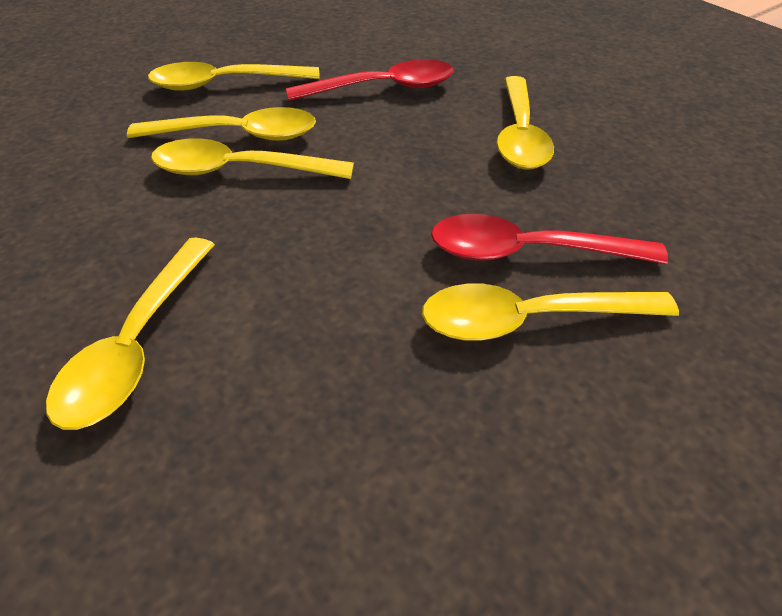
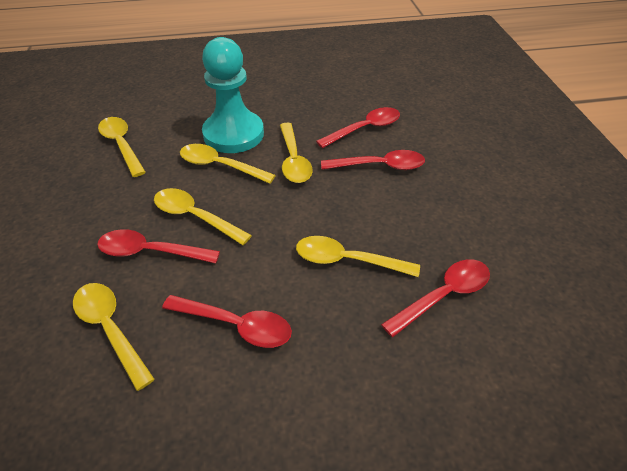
red spoon: 2 -> 5
turquoise pawn: 0 -> 1

